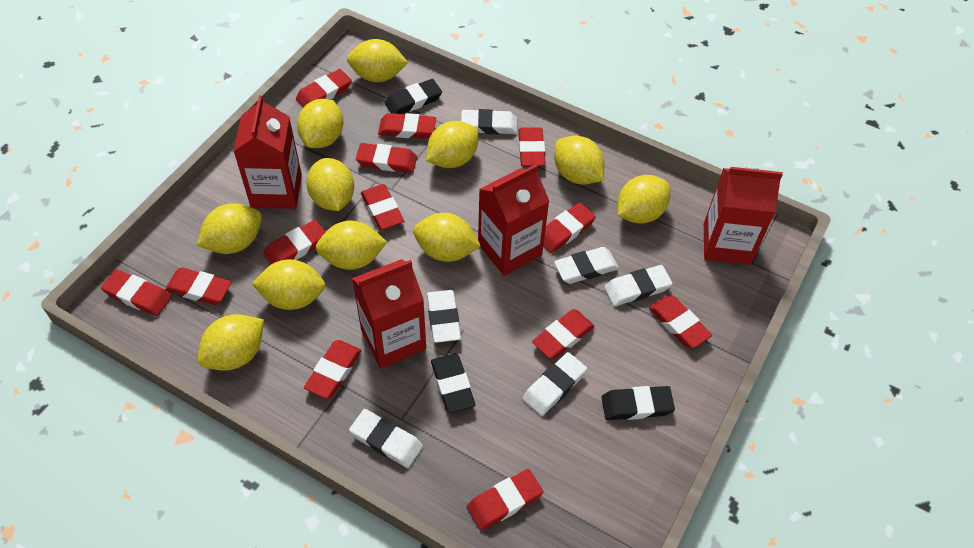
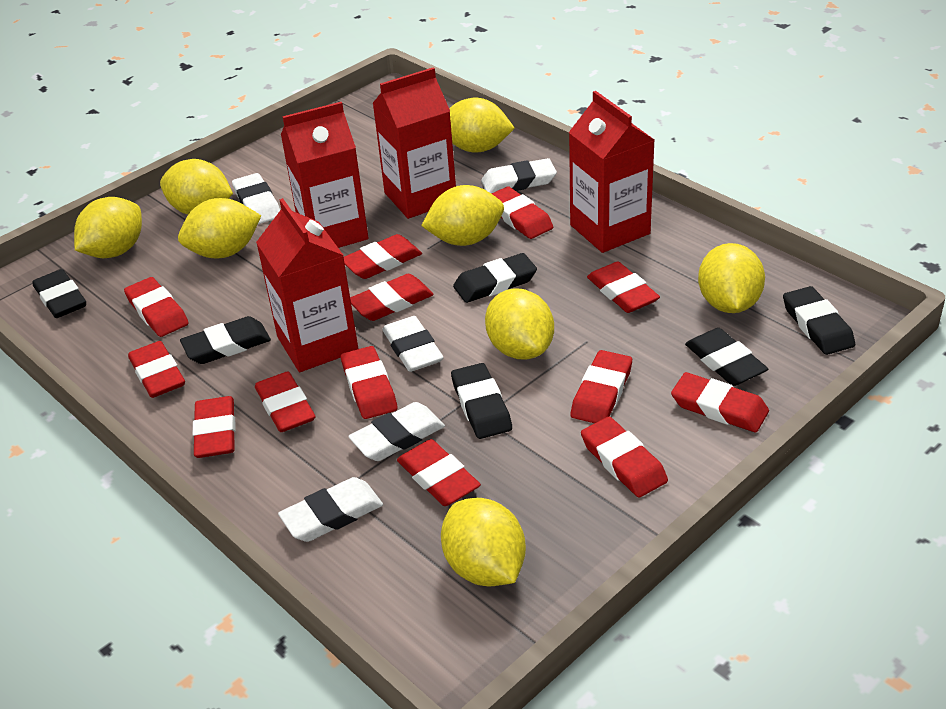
black eraser: 3 -> 6
white eraser: 6 -> 5
yellow lemon: 11 -> 8

